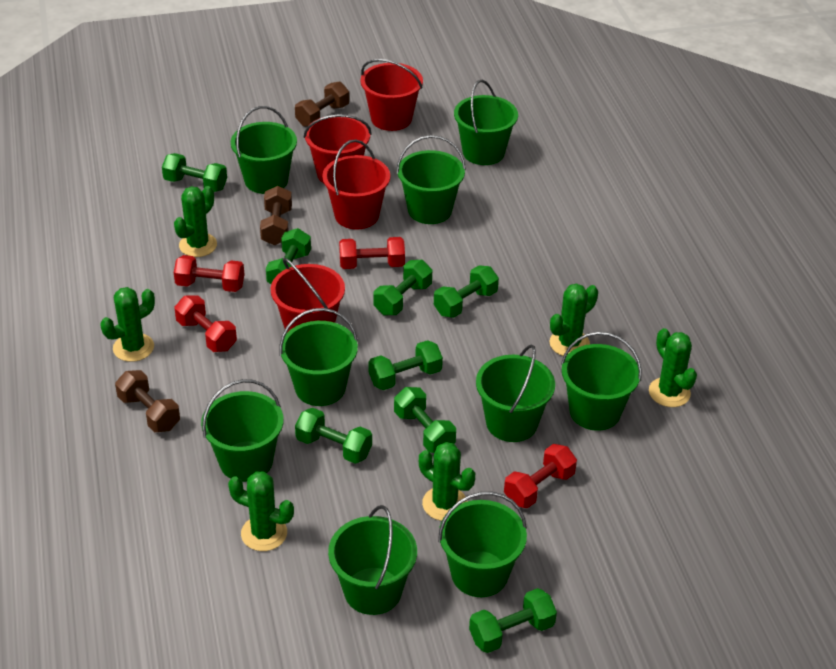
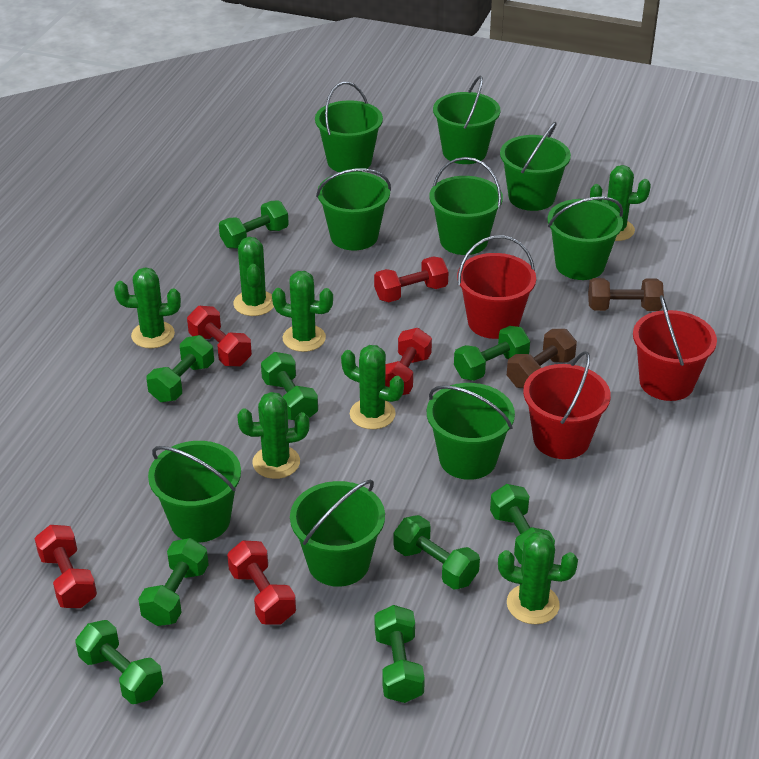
brown dumbbell: 3 -> 2
green cactus: 6 -> 7
green dumbbell: 8 -> 9
red bucket: 4 -> 3
red dumbbell: 4 -> 5

